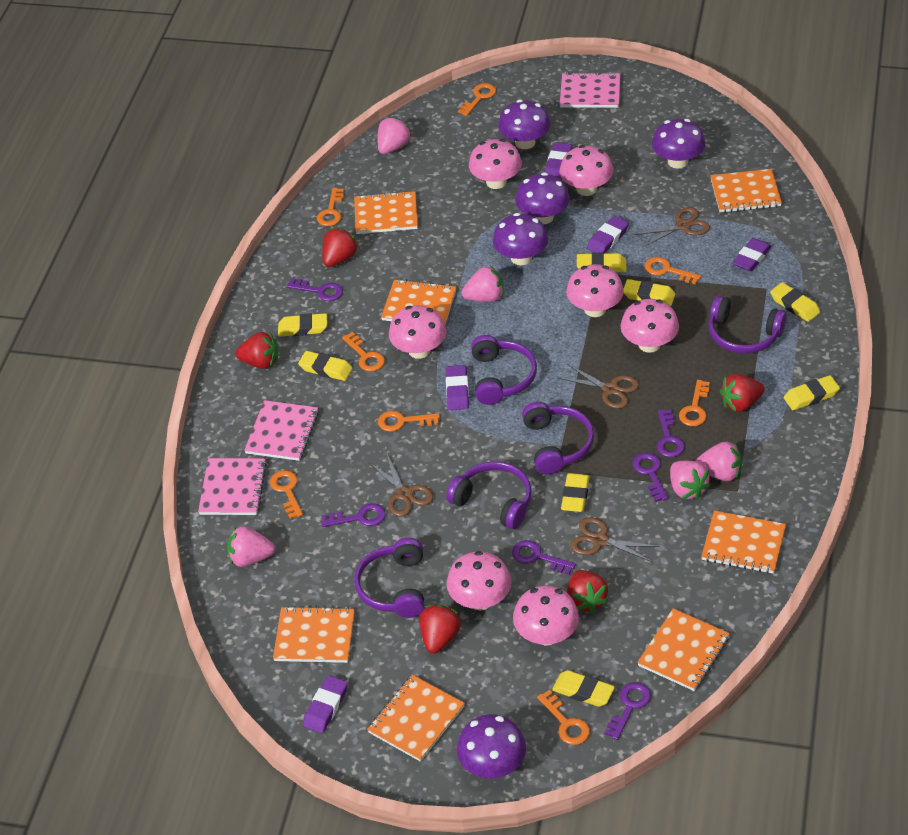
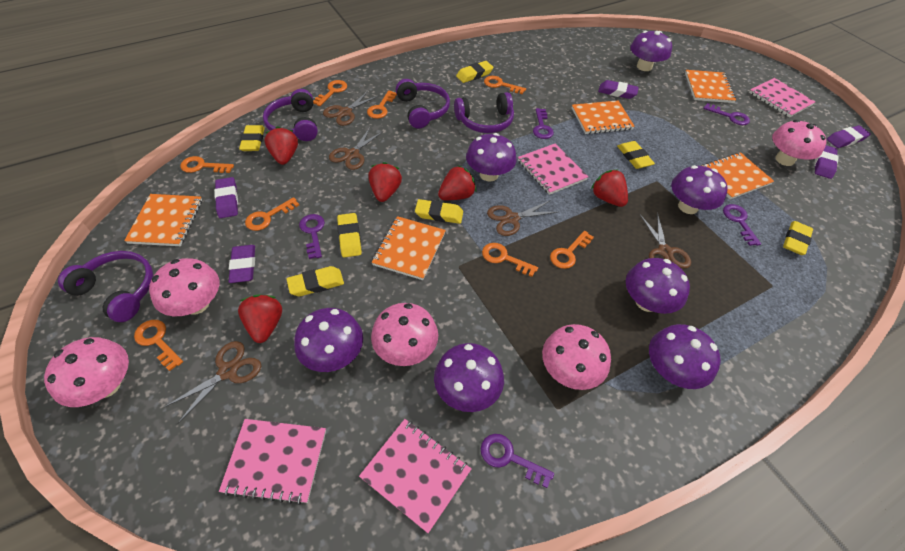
brown scissors: 4 -> 5
orange notebook: 7 -> 5
pink mushroom: 7 -> 5
pink notebook: 3 -> 4
pink strawberry: 5 -> 0
purple headphones: 5 -> 4
purple key: 6 -> 5
purple mushroom: 5 -> 7
yellow eraser: 8 -> 7

